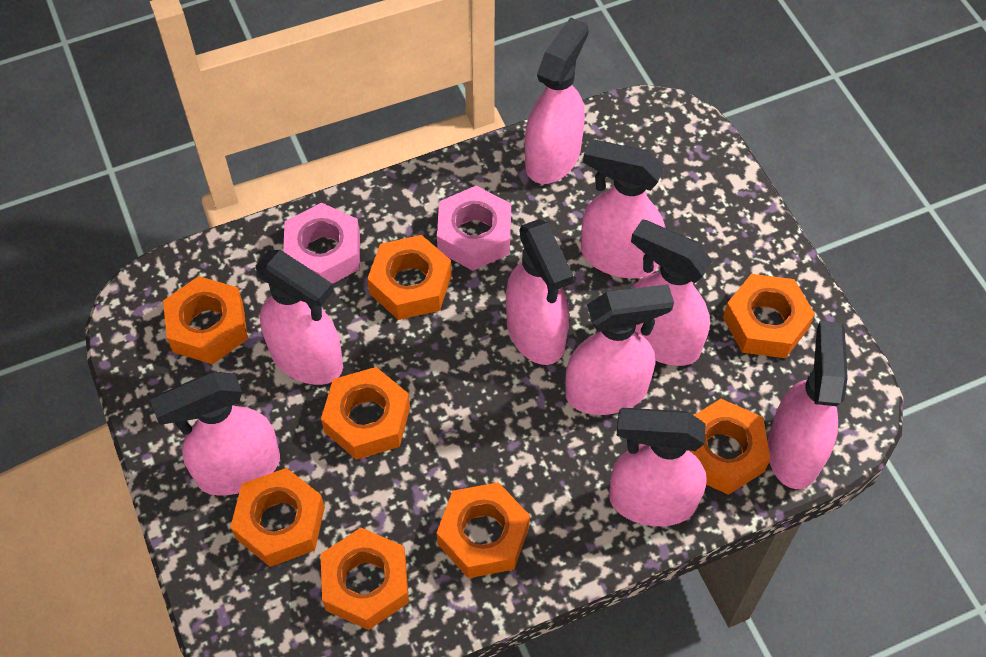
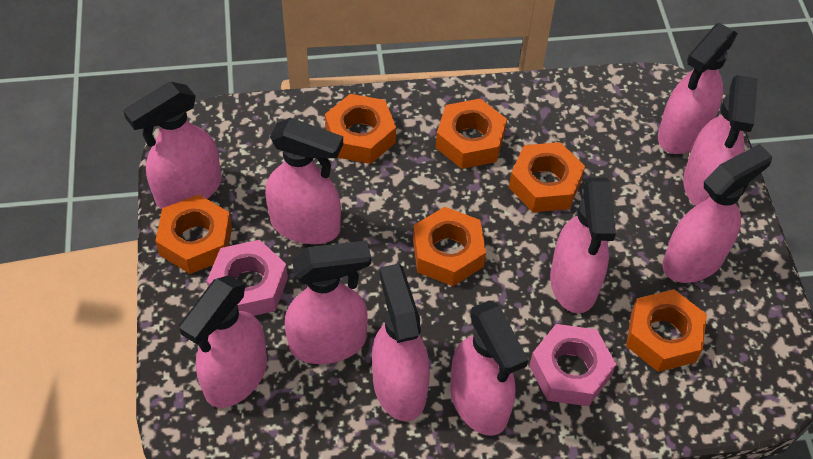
orange nut: 8 -> 6
pink spray bottle: 9 -> 10

